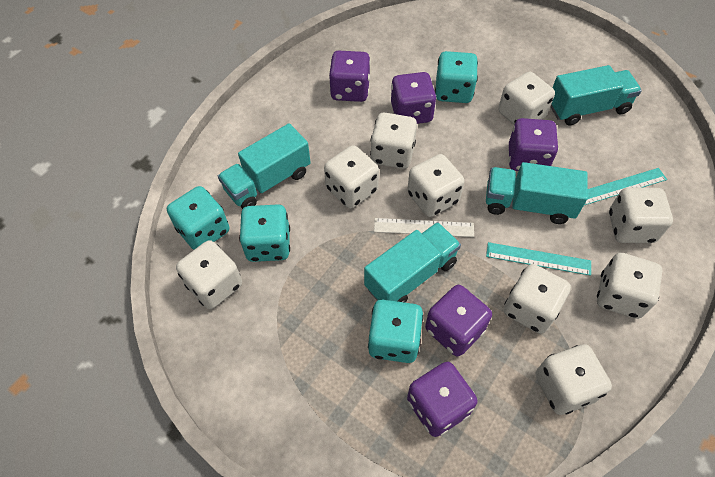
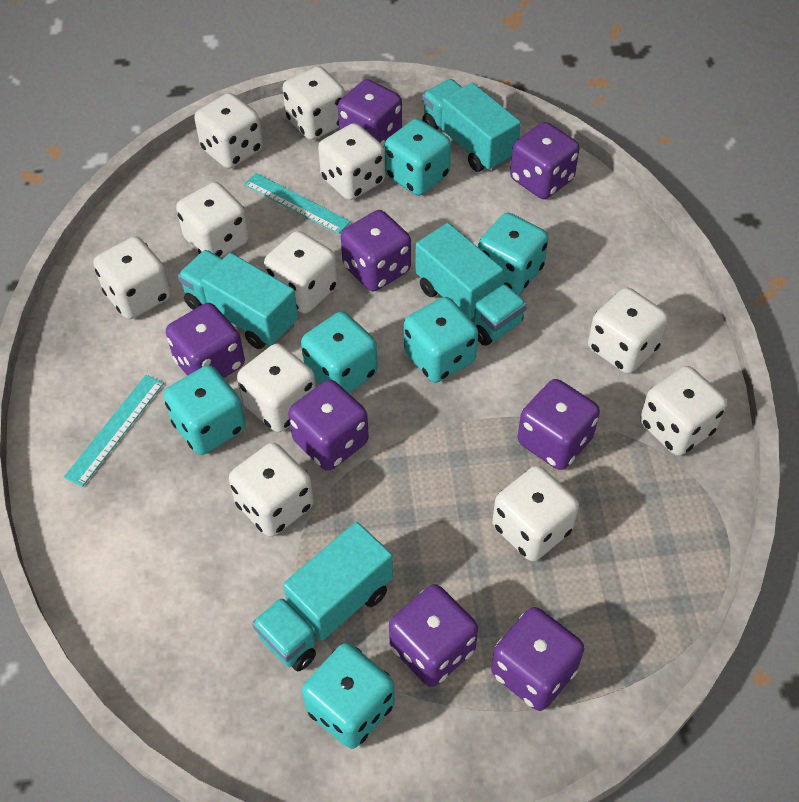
purple dice: 5 -> 8
turquoise dice: 4 -> 6
white dice: 9 -> 11
white ruler: 1 -> 0

